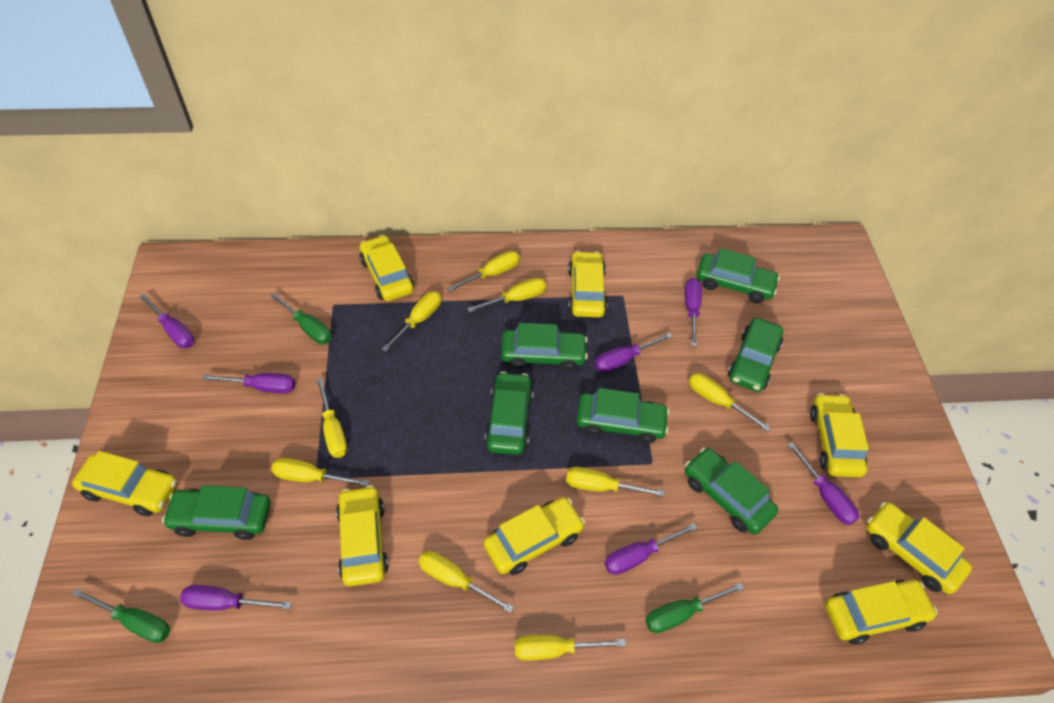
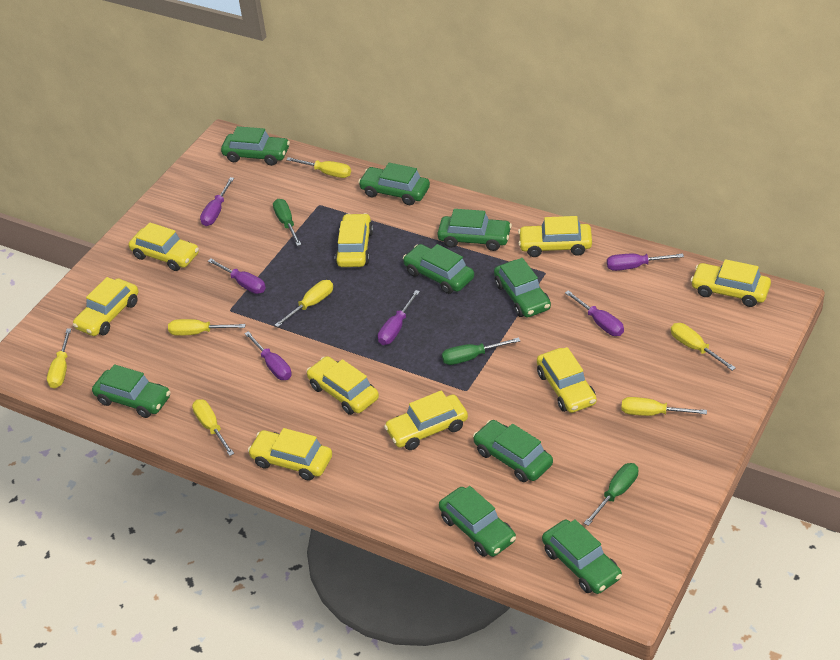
green car: 7 -> 9
purple screwdriver: 7 -> 6
yellow car: 8 -> 9
yellow screwdriver: 9 -> 7

